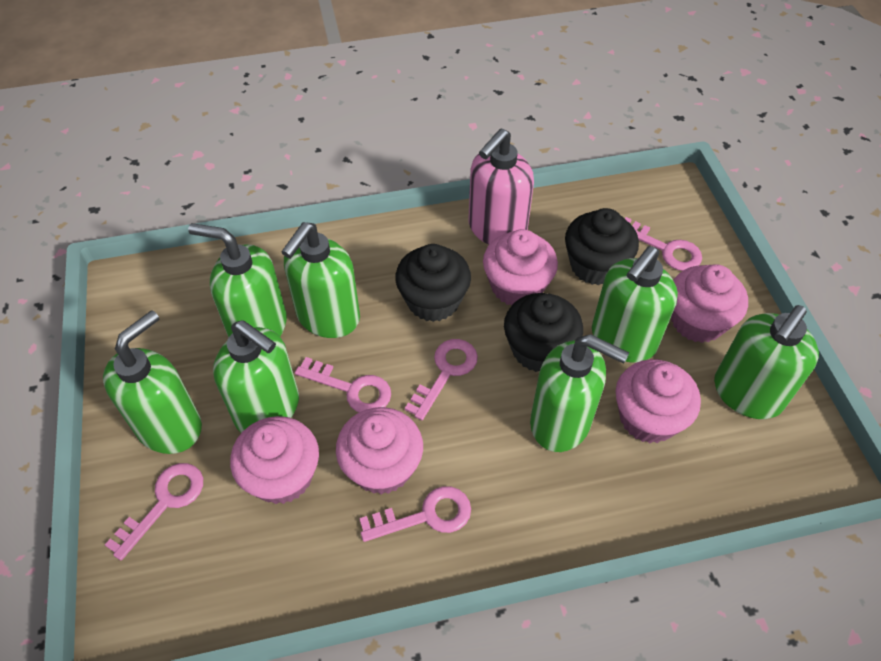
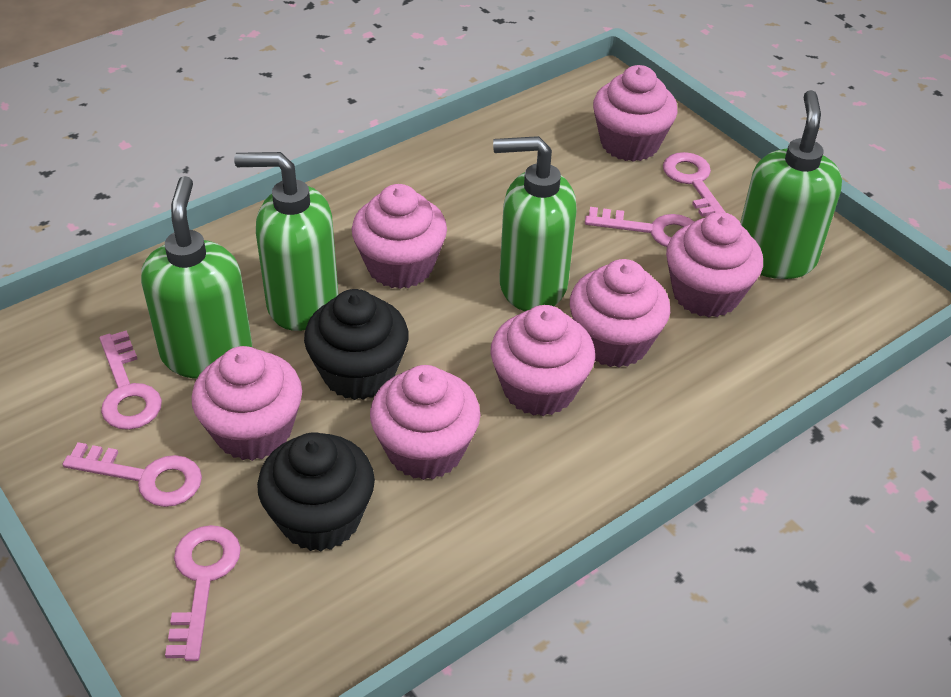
black cupcake: 3 -> 2
green soap dispenser: 7 -> 4
pink cupcake: 5 -> 7
pink soap dispenser: 1 -> 0

